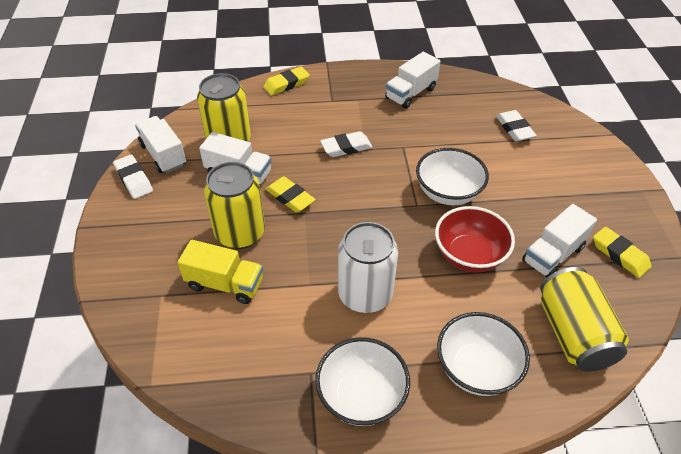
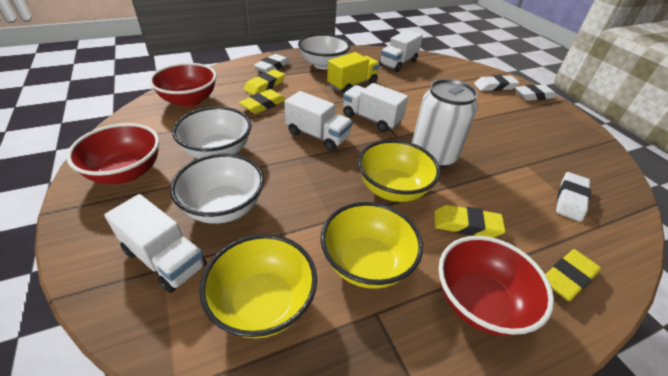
red bowl: 1 -> 3
white eraser: 3 -> 4
yellow bowl: 0 -> 3
yellow can: 3 -> 0
yellow eraser: 3 -> 4

